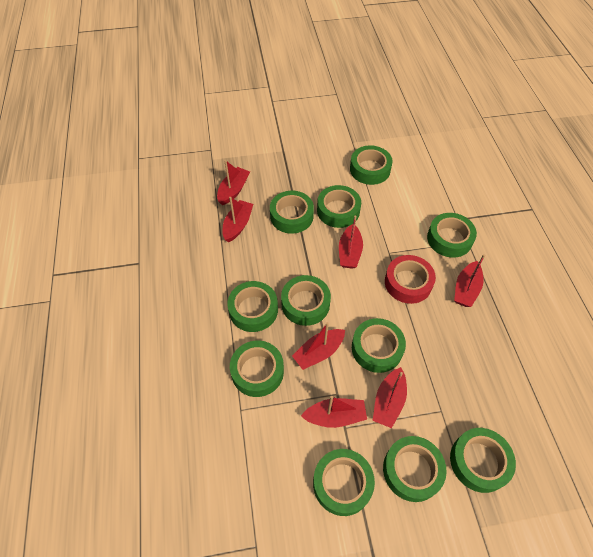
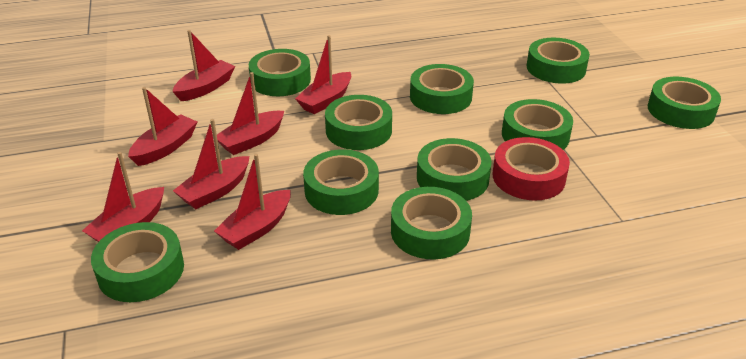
green tape: 11 -> 10

